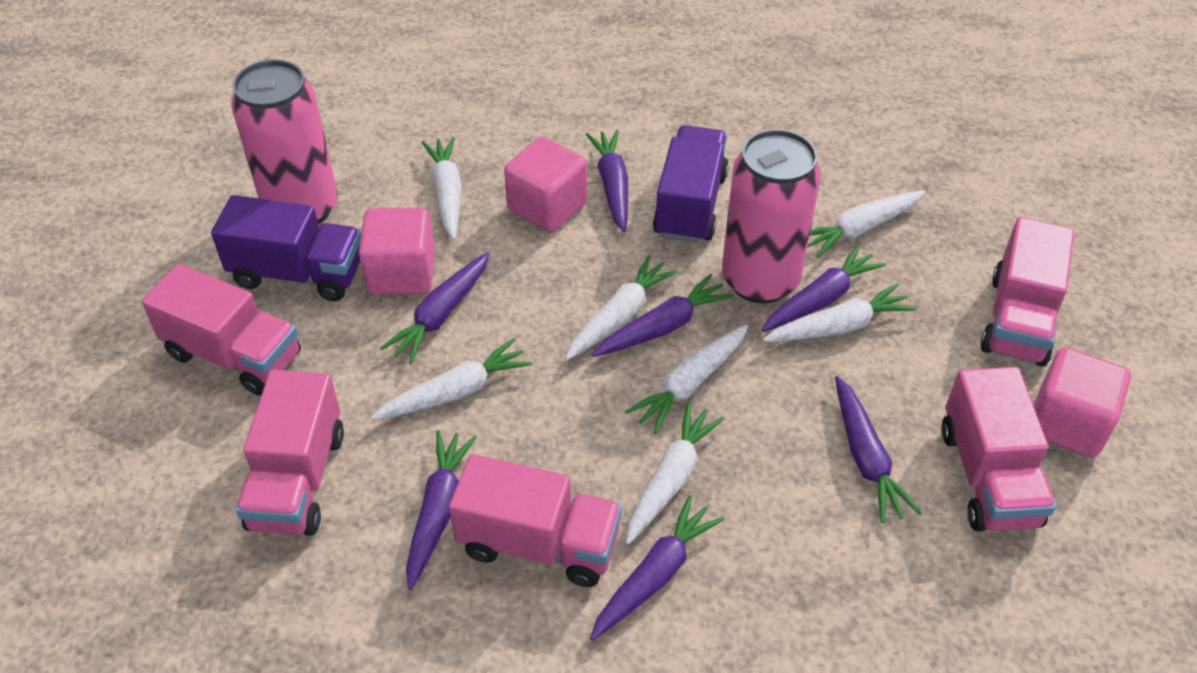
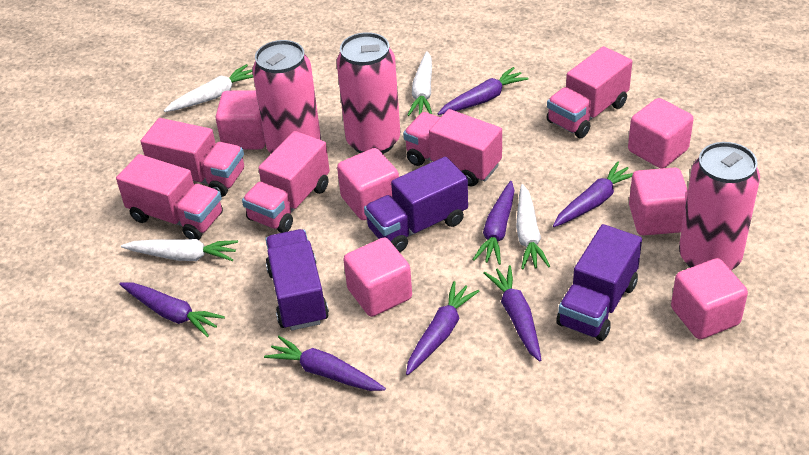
pink can: 2 -> 3
pink cube: 3 -> 6
purple truck: 2 -> 3
white carrot: 7 -> 4

